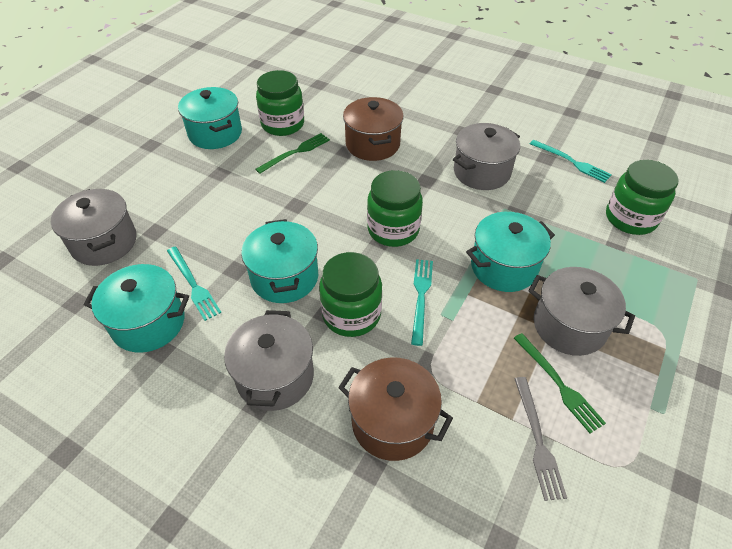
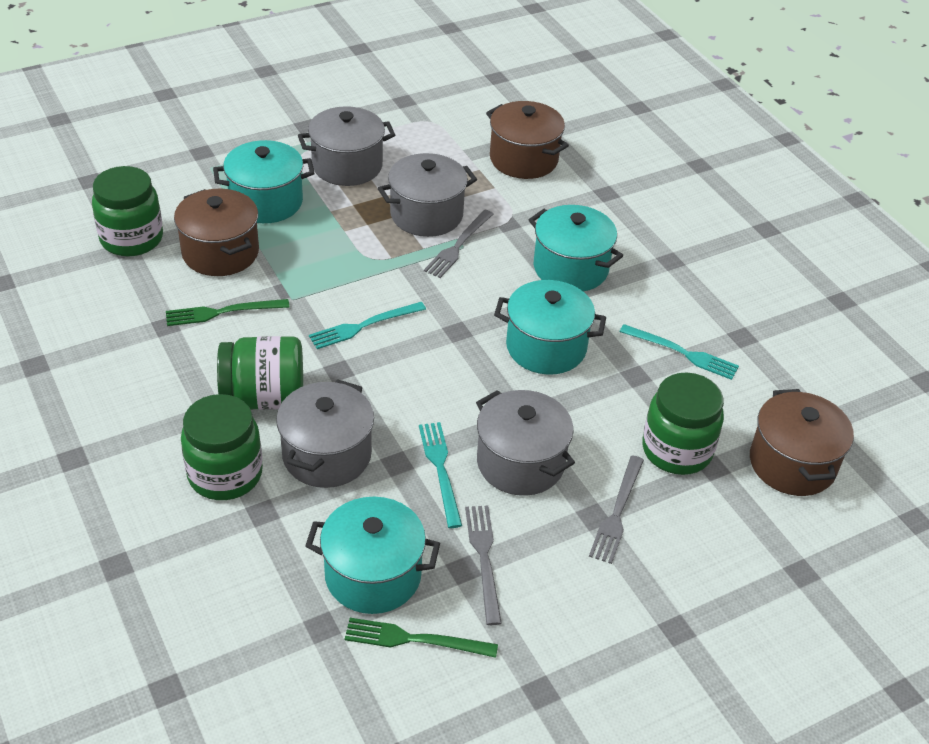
brown pot: 2 -> 3
grey fork: 1 -> 3

